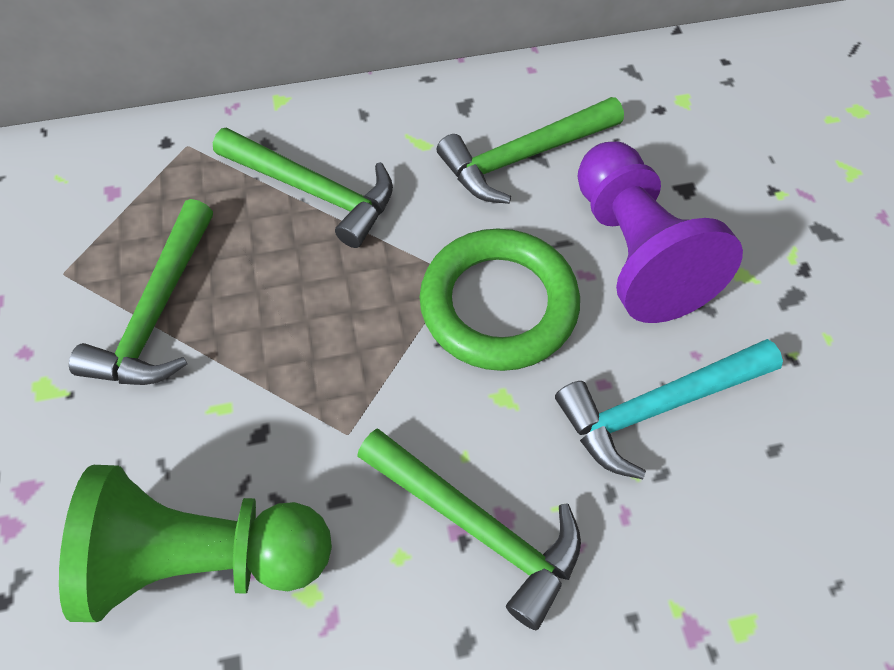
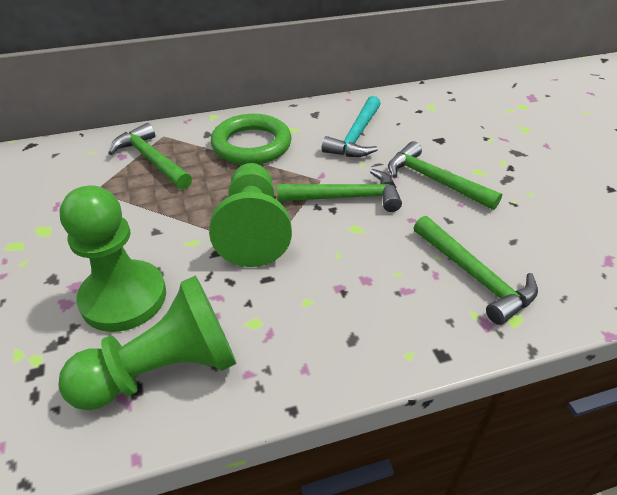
green pawn: 1 -> 3
purple pawn: 1 -> 0

